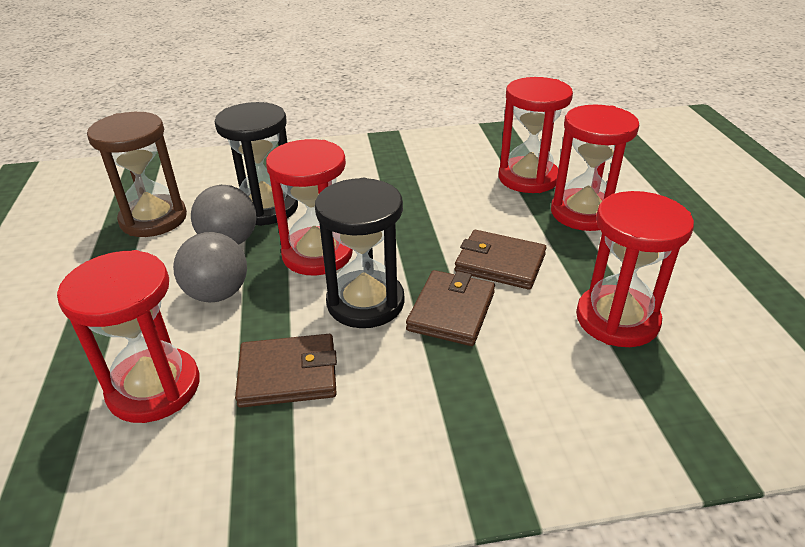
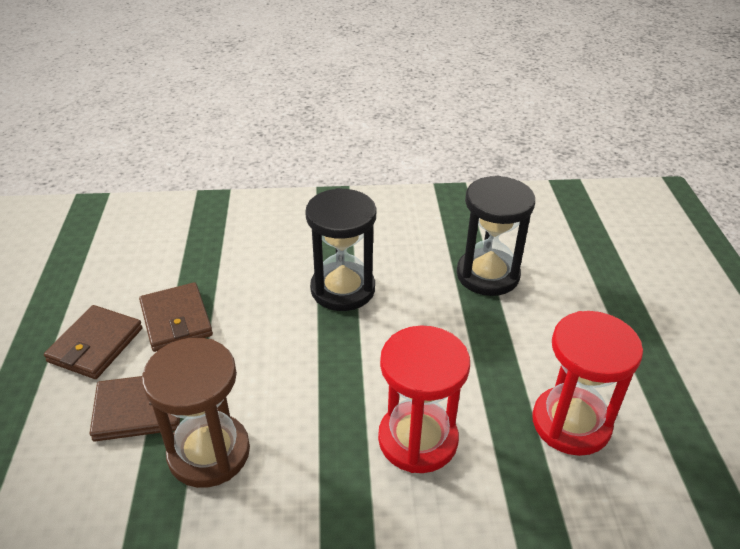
grey ball: 2 -> 0
red hourglass: 5 -> 2

